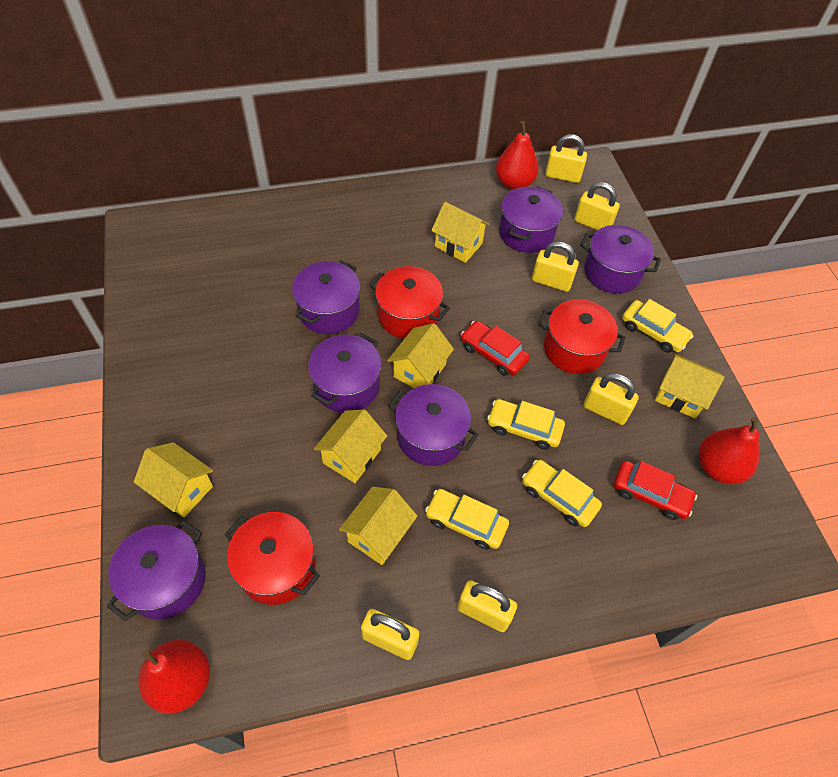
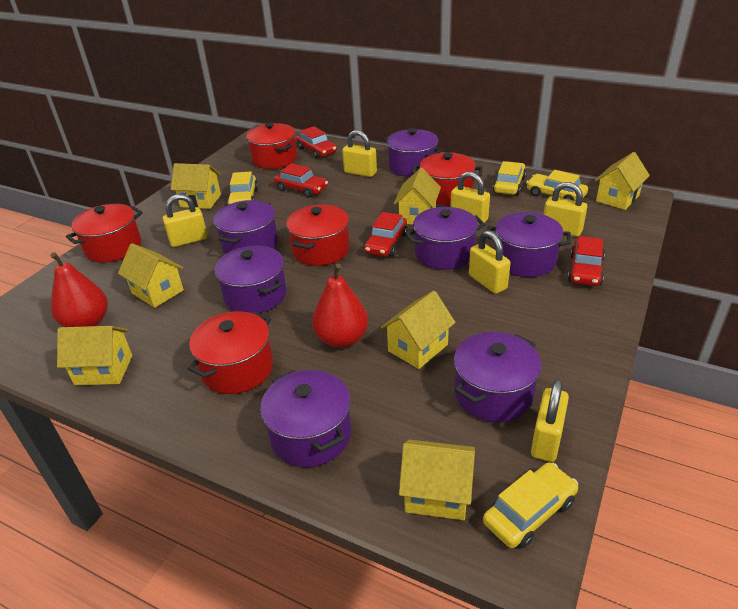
purple pot: 6 -> 7
red car: 2 -> 4
red pear: 3 -> 2
red pot: 3 -> 5
yellow house: 6 -> 7

